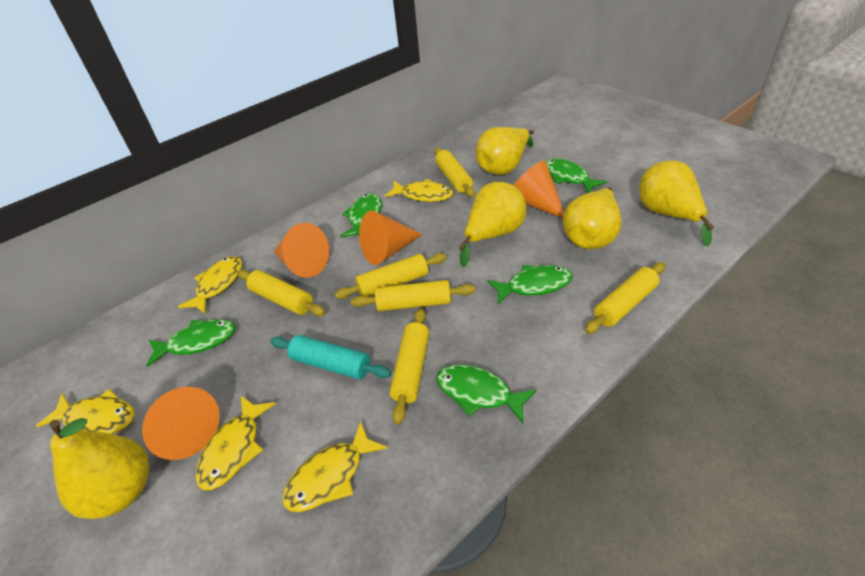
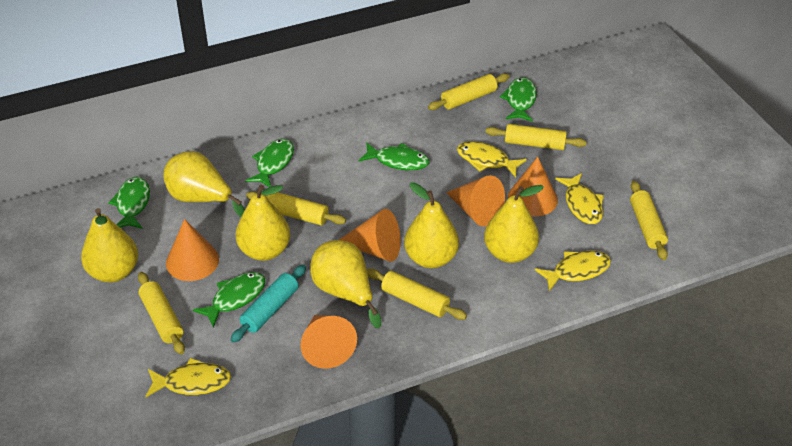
orange cone: 4 -> 5
yellow fish: 5 -> 4
yellow pear: 5 -> 6

